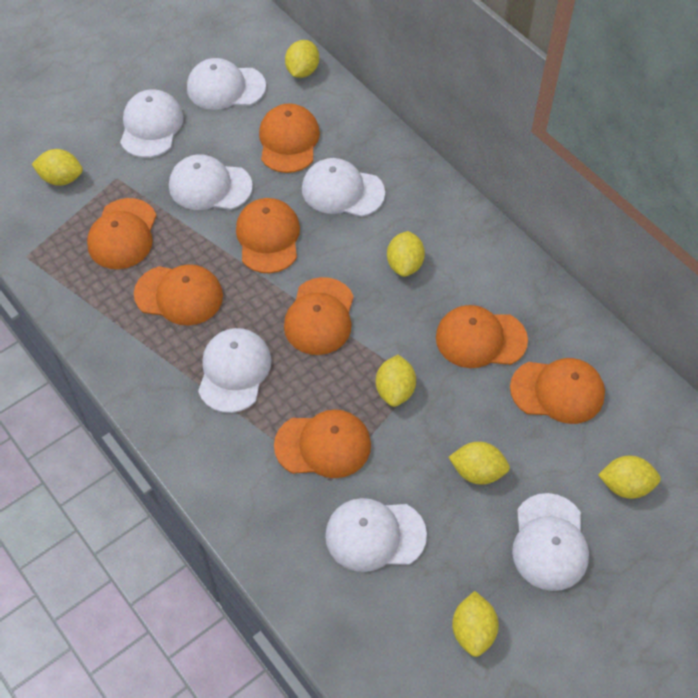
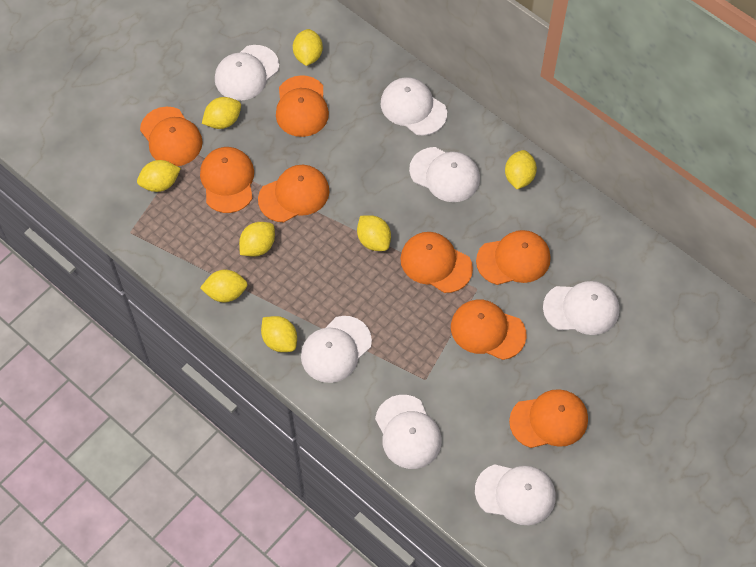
yellow lemon: 7 -> 8

